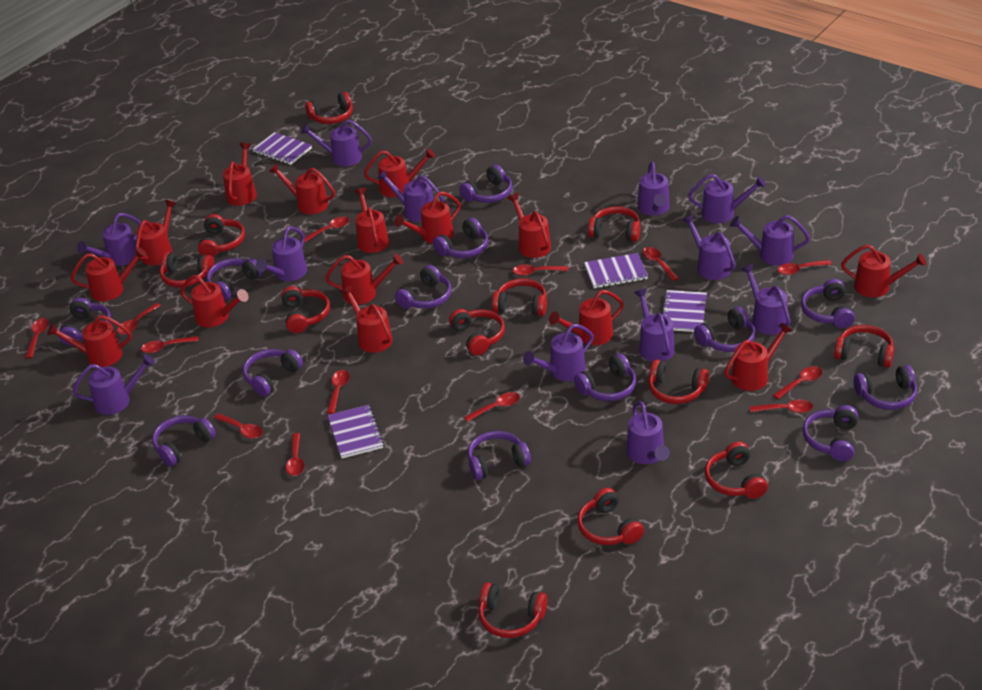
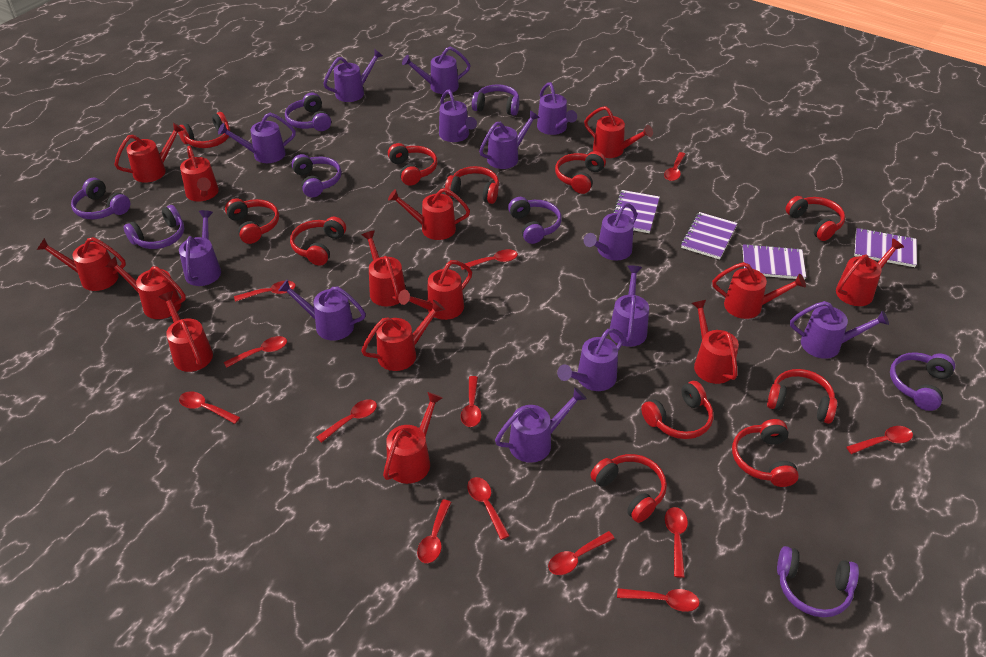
purple headphones: 13 -> 8
red headphones: 12 -> 11
red watering can: 15 -> 14

